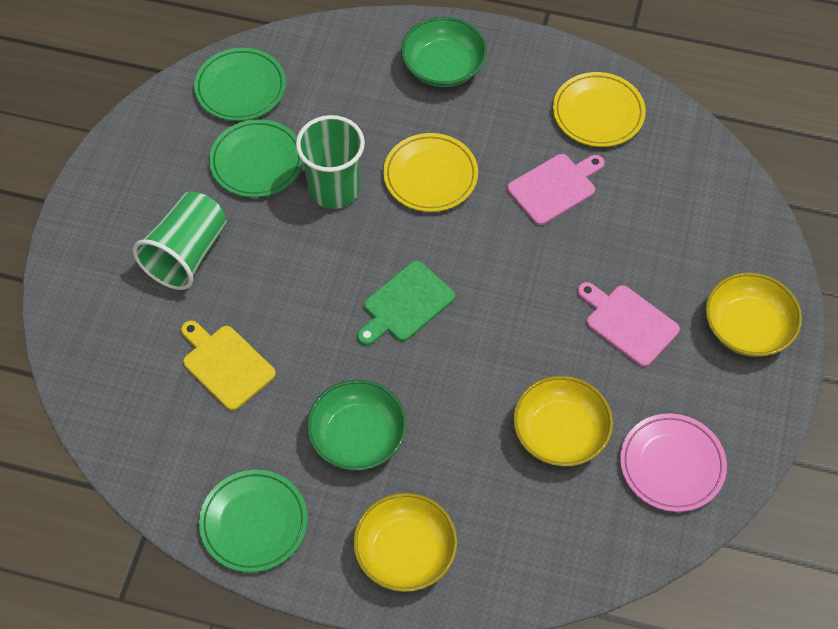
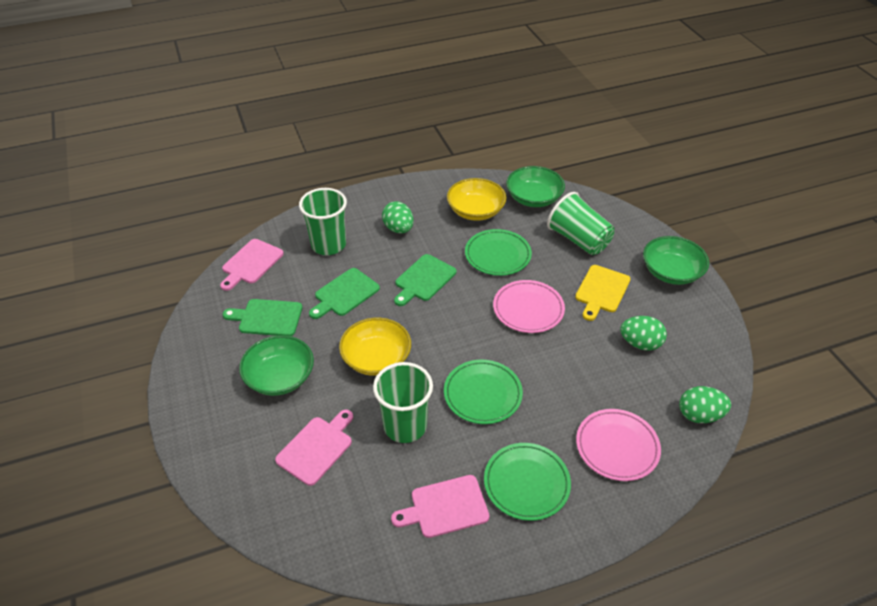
green bowl: 2 -> 3
green cup: 2 -> 3
green cutting board: 1 -> 3
green egg: 0 -> 3
pink cutting board: 2 -> 3
pink plate: 1 -> 2
yellow bowl: 3 -> 2
yellow plate: 2 -> 0

